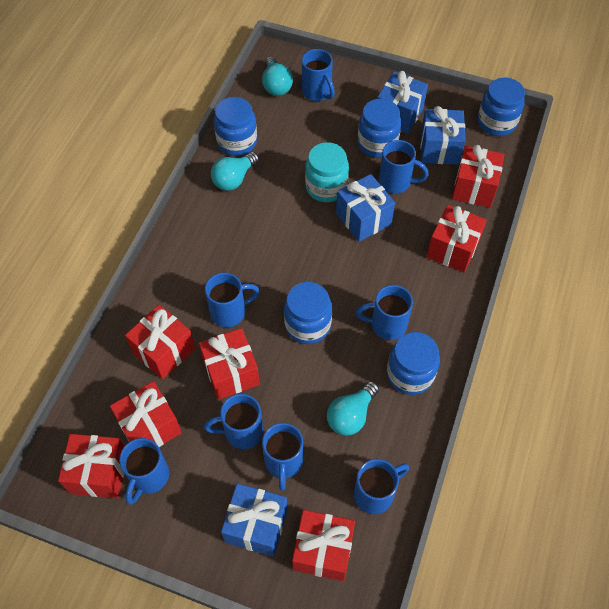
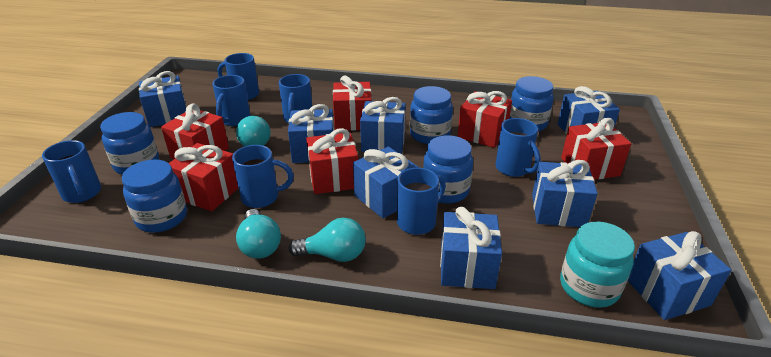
blue gift: 4 -> 8
blue mug: 8 -> 7
red gift: 7 -> 6

